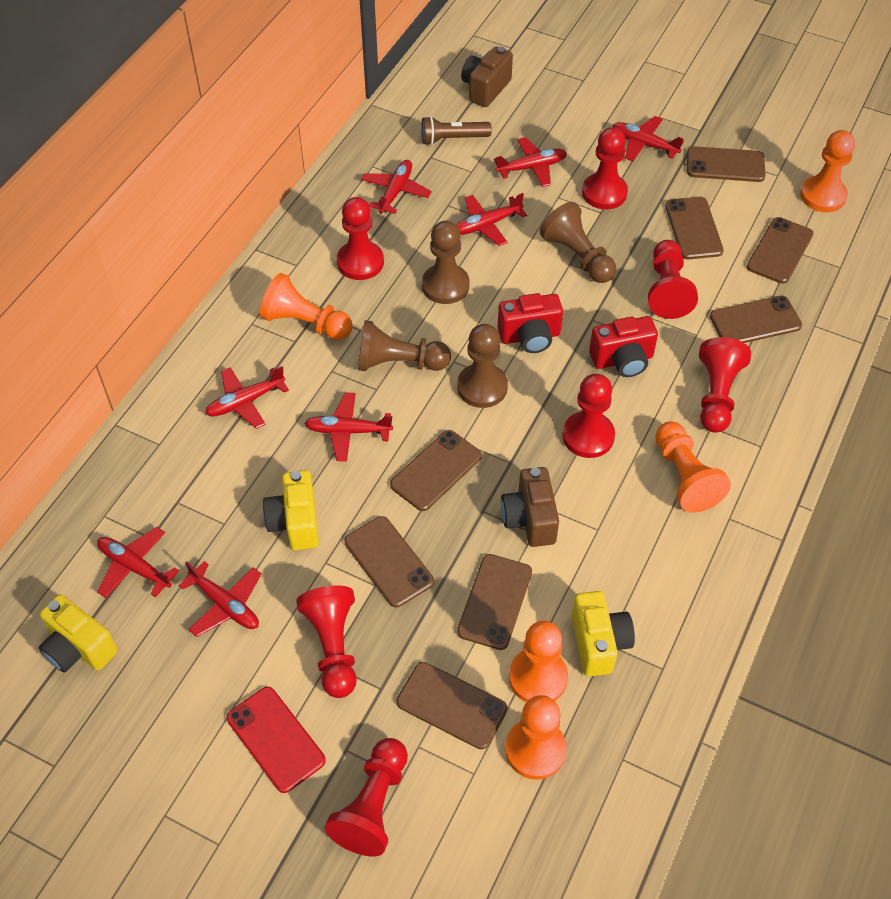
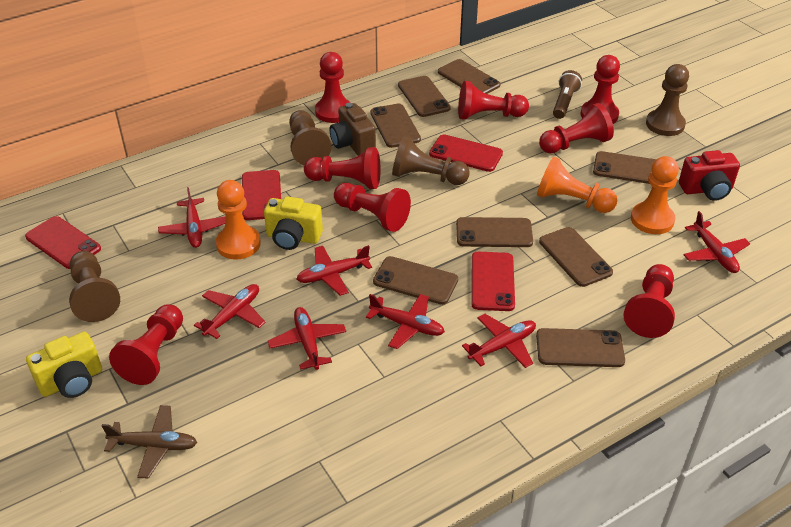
brown camera: 2 -> 1
brown plane: 0 -> 1
orange pawn: 5 -> 3
red camera: 2 -> 1
red pawn: 7 -> 8
red phone: 1 -> 4
red plane: 8 -> 7
yellow camera: 3 -> 2

